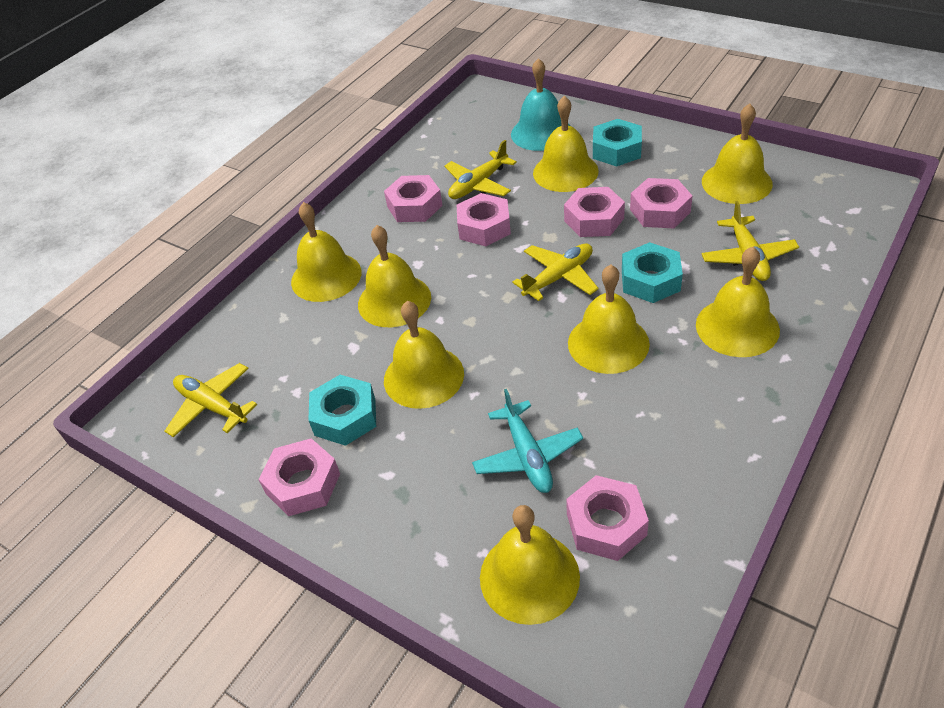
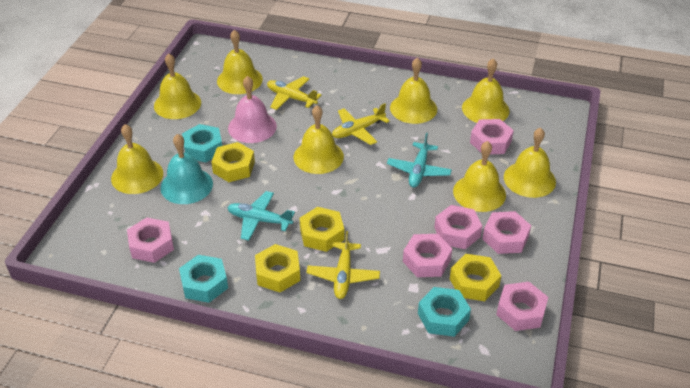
pink bell: 0 -> 1
turquoise plane: 1 -> 2
yellow nut: 0 -> 4
yellow plane: 4 -> 3

